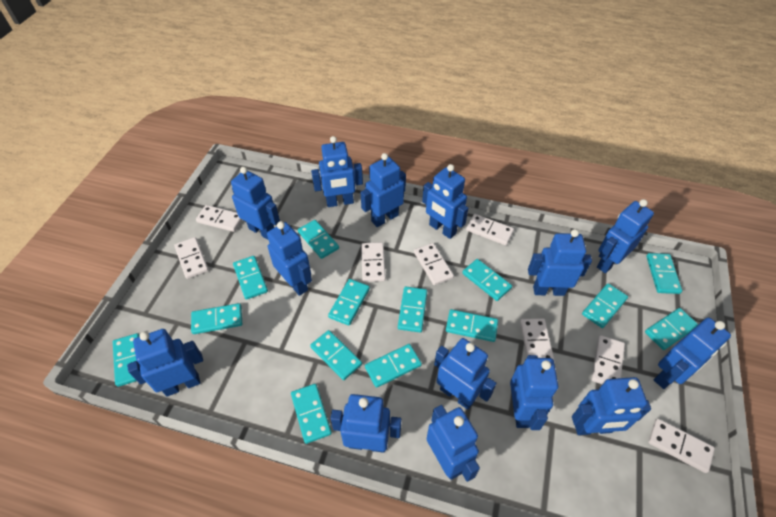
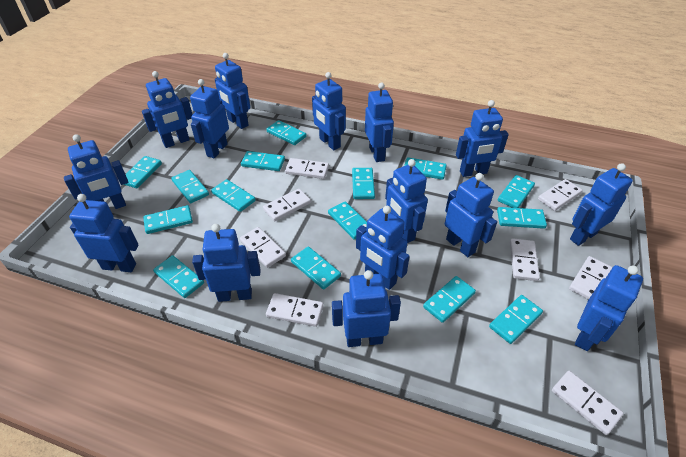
blue robot: 14 -> 15
turquoise domino: 14 -> 15

